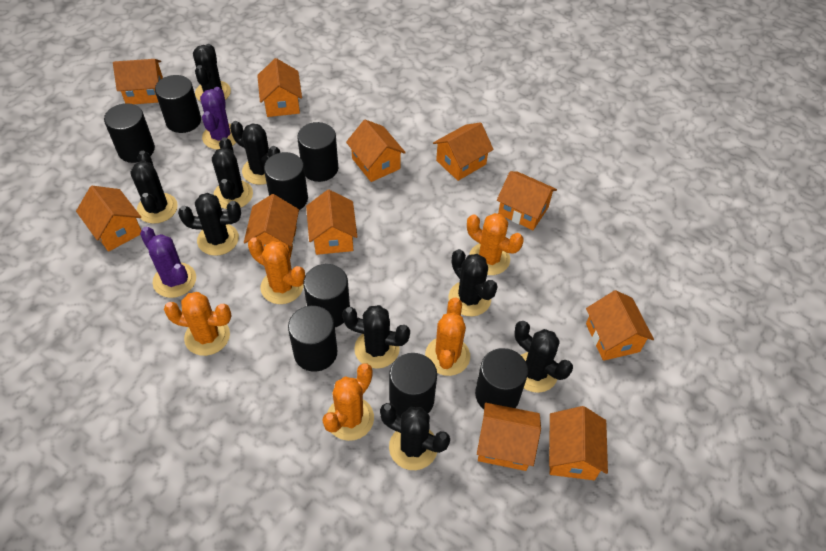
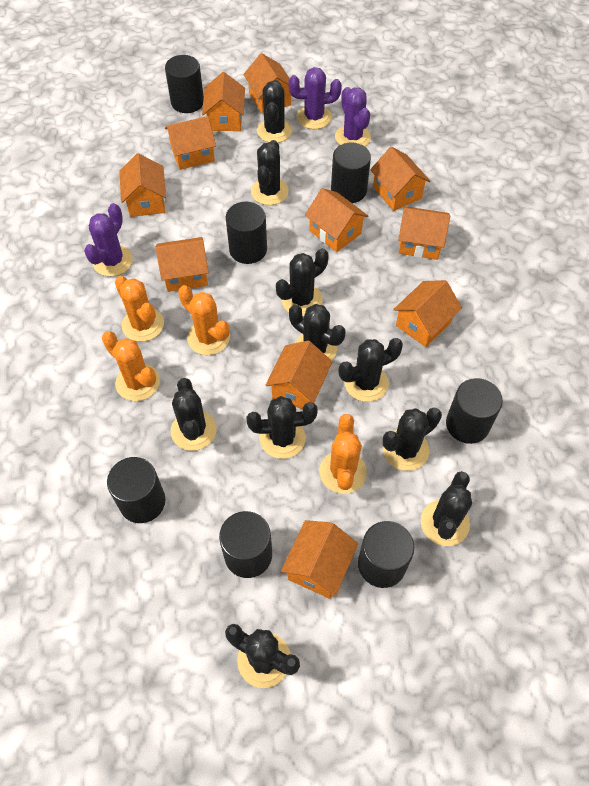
black cactus: 9 -> 10
black cylinder: 8 -> 7
orange cactus: 5 -> 4
purple cactus: 2 -> 3

